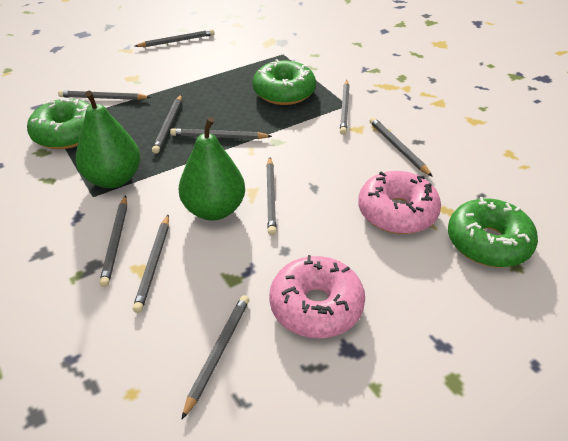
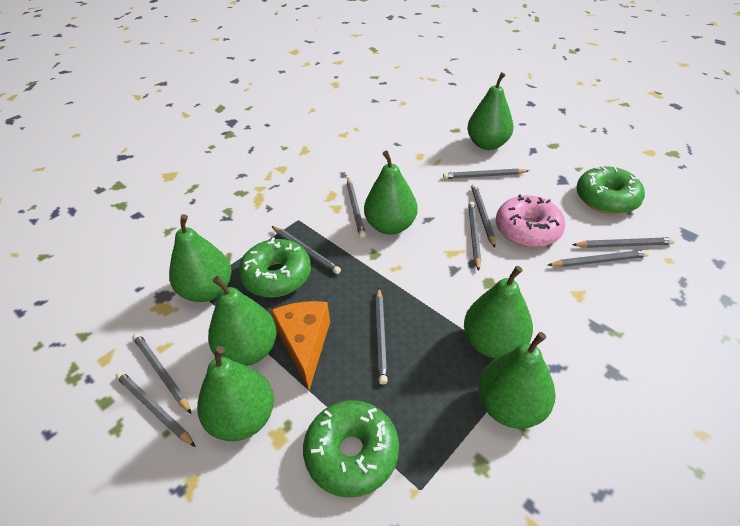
green pear: 2 -> 7
orange cheese: 0 -> 1
pink donut: 2 -> 1

